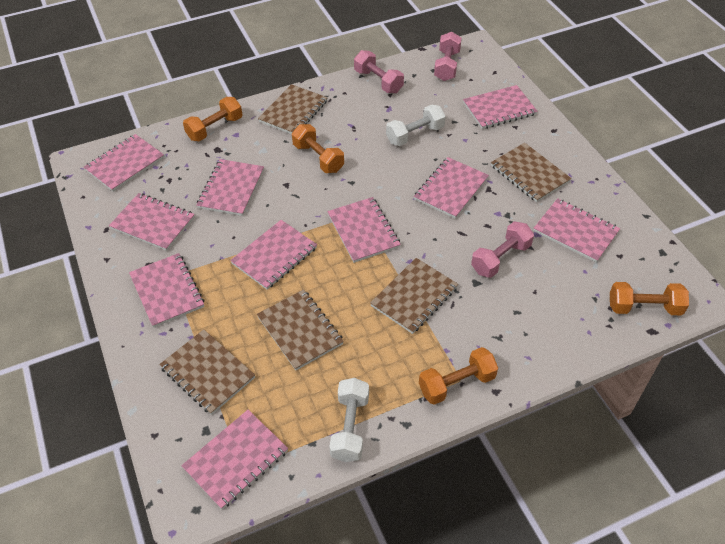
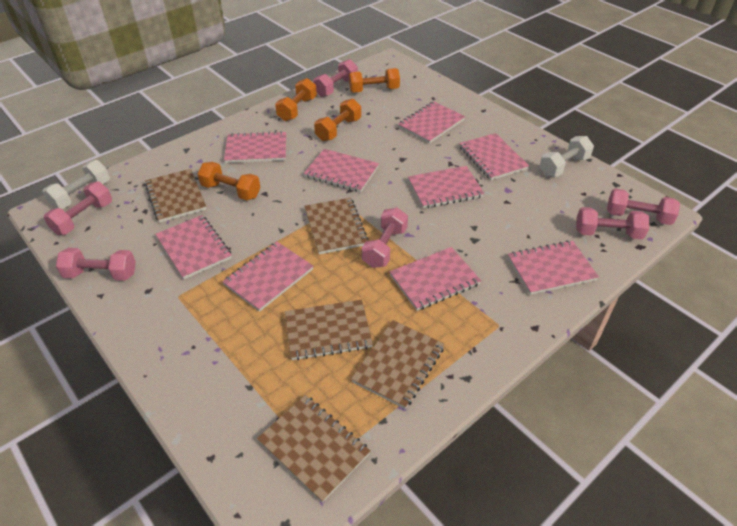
pink dumbbell: 3 -> 6
pink notebook: 10 -> 9

